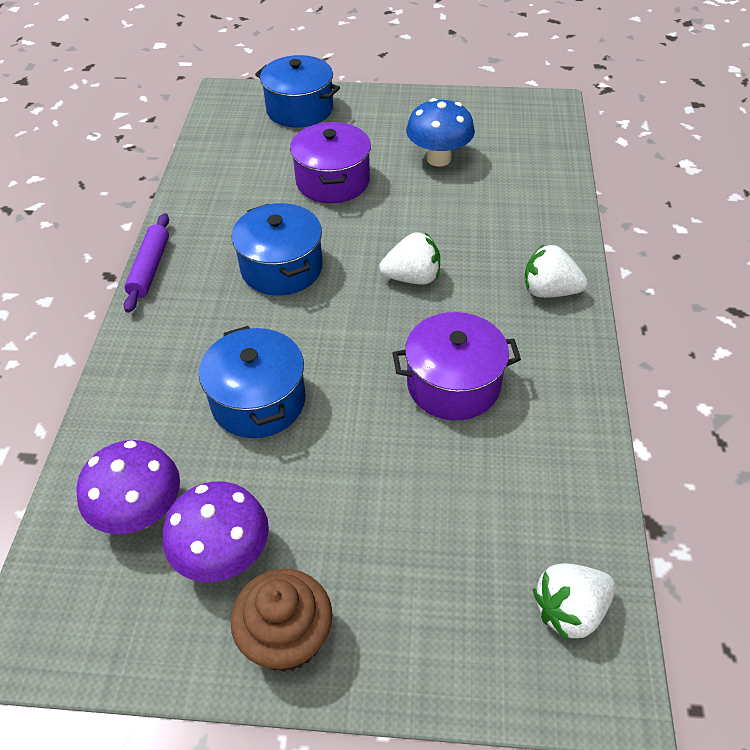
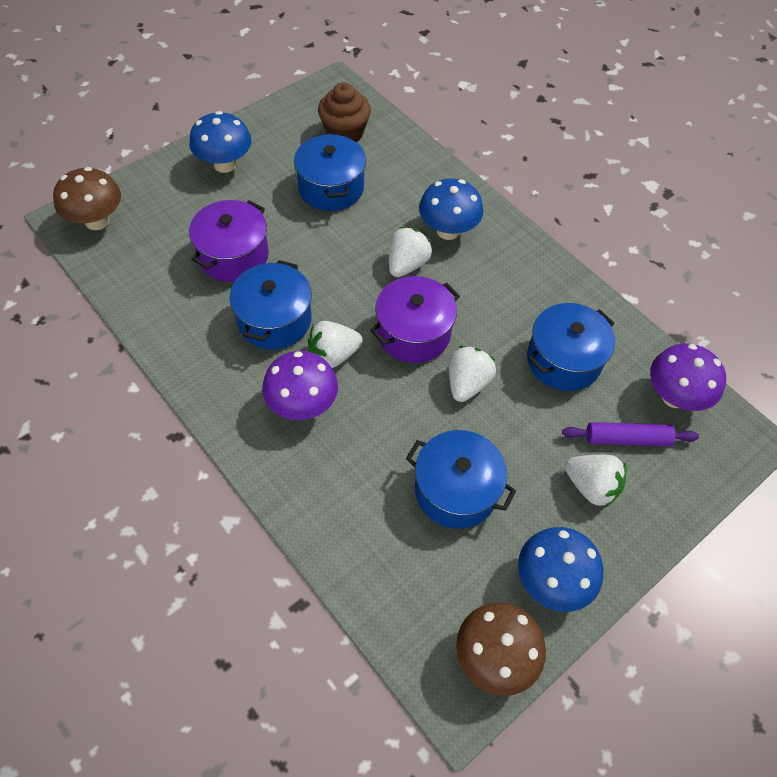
blue mushroom: 1 -> 3
blue pot: 3 -> 4
brown mushroom: 0 -> 2
white strawberry: 3 -> 4

